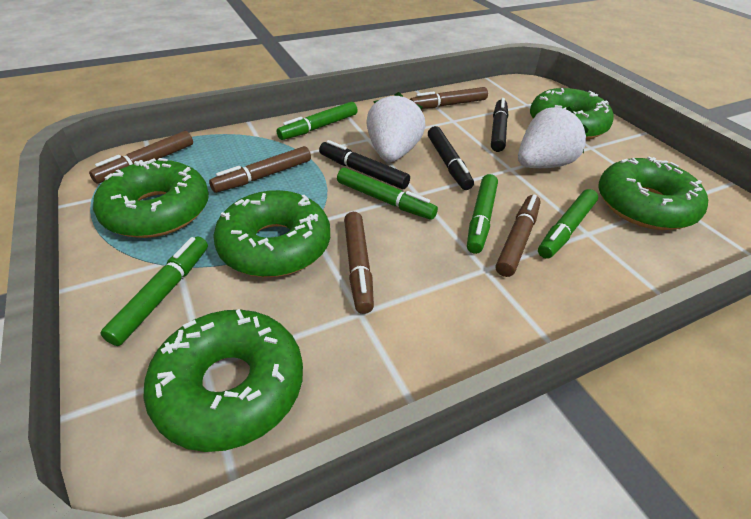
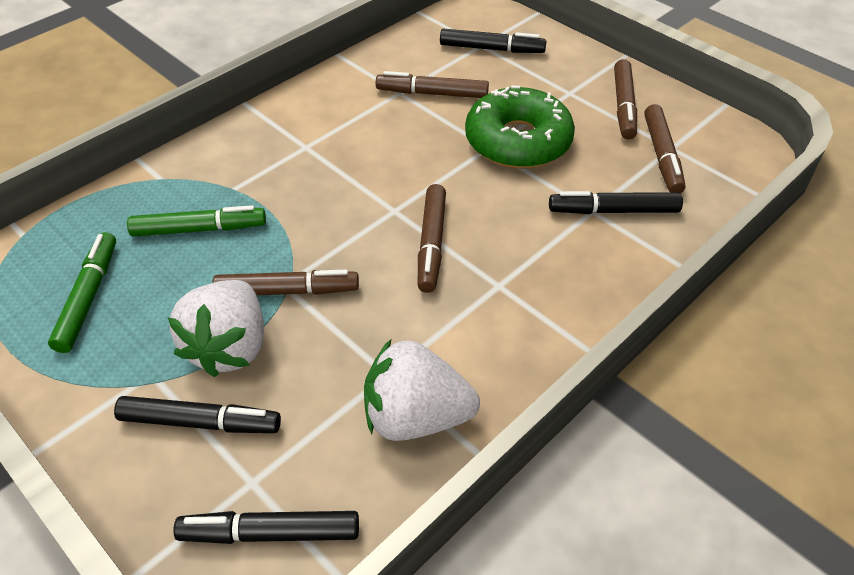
black marker: 3 -> 4
green donut: 5 -> 1
green marker: 5 -> 2

